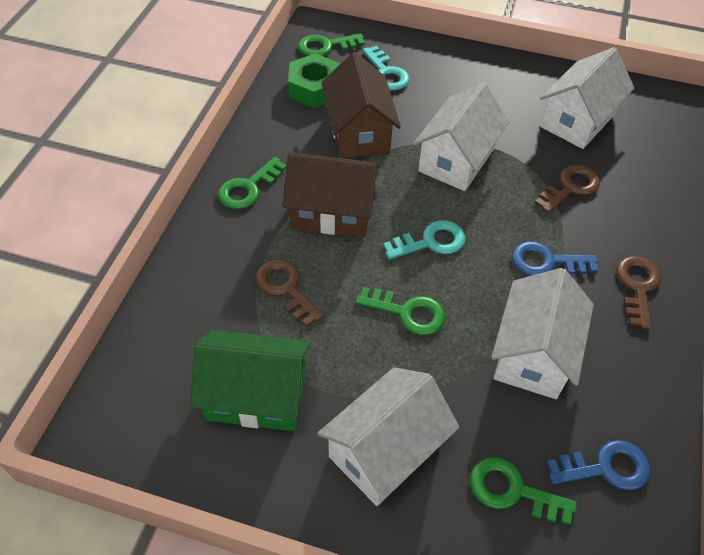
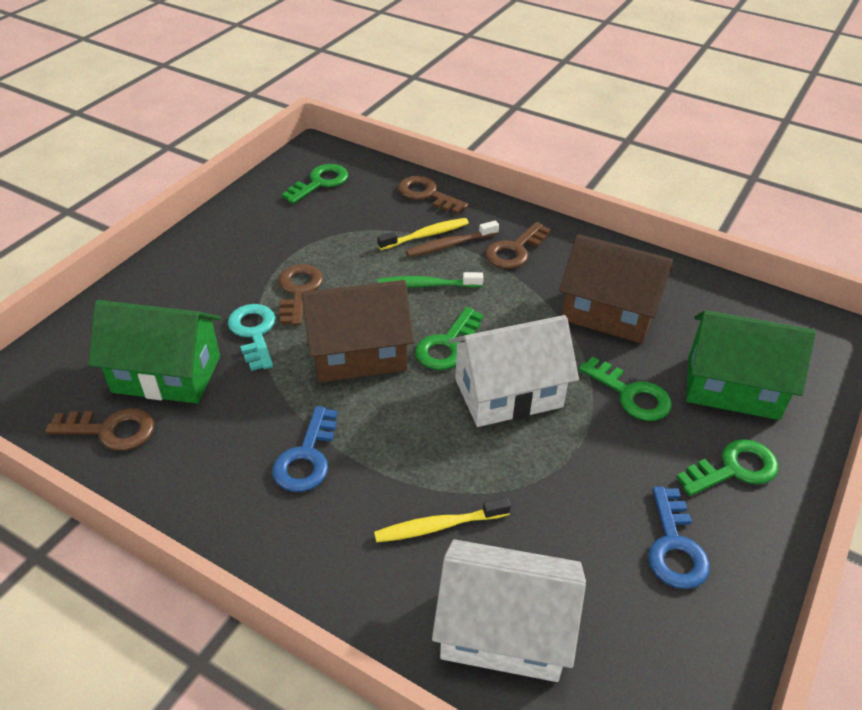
brown key: 3 -> 4
brown toothbrush: 0 -> 1
green house: 1 -> 2
green nut: 1 -> 0
green toothbrush: 0 -> 1
turquoise key: 2 -> 1
white house: 4 -> 2
yellow toothbrush: 0 -> 2

